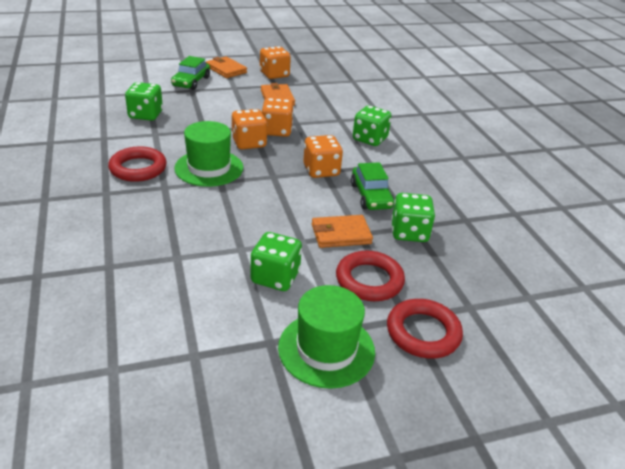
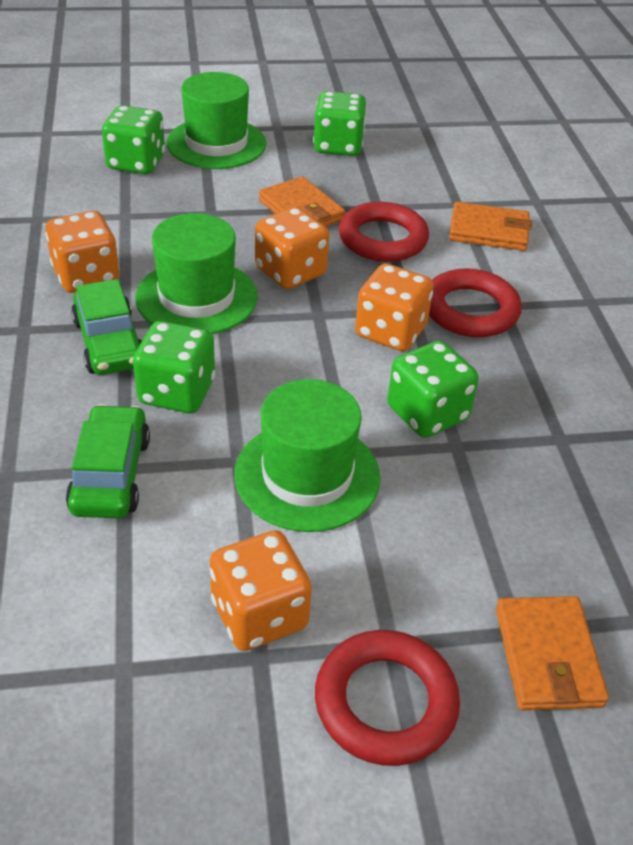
green hat: 2 -> 3

